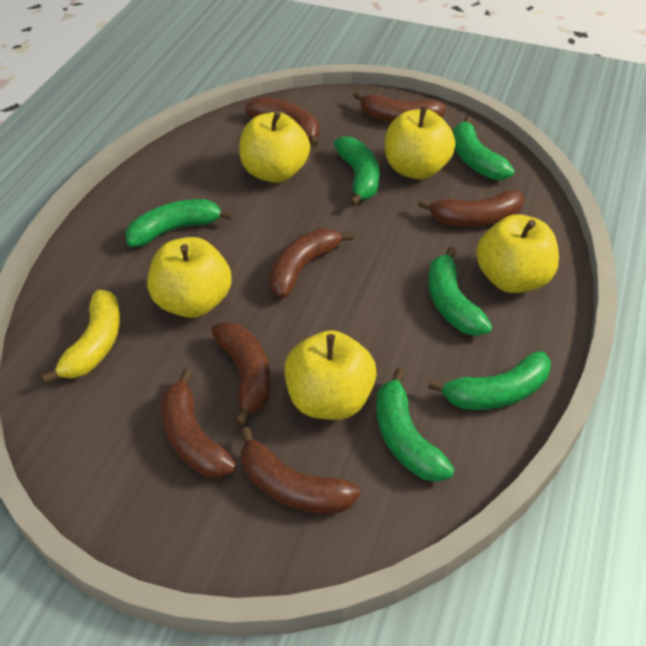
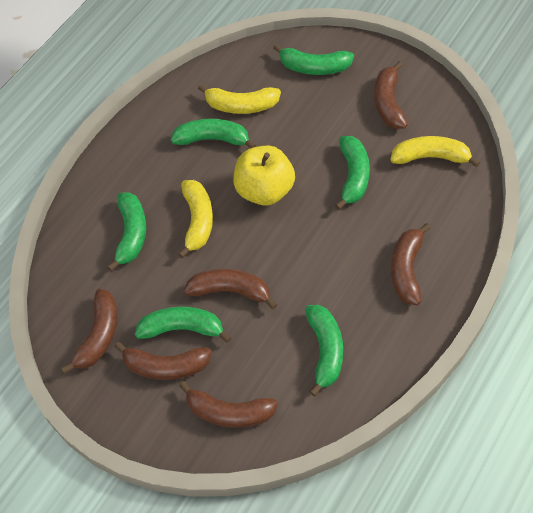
brown banana: 7 -> 6
yellow apple: 5 -> 1
yellow banana: 1 -> 3

